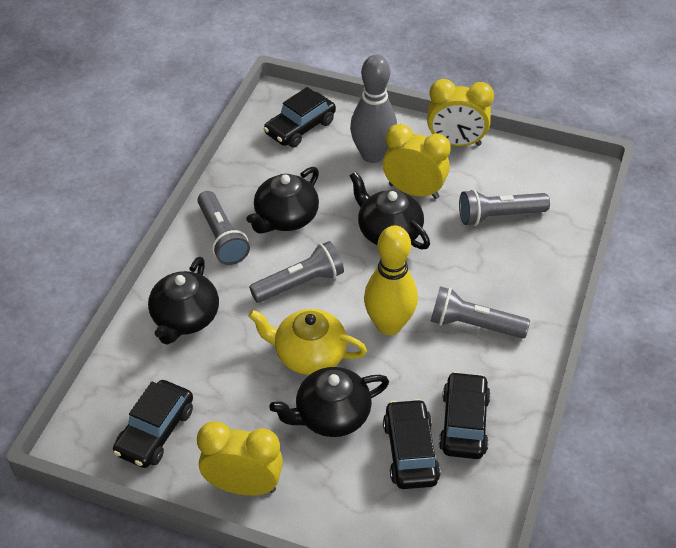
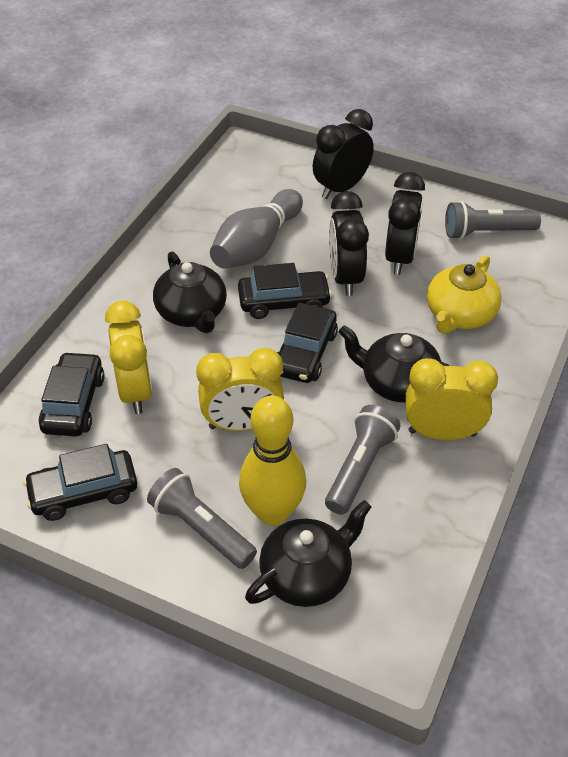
black clock: 0 -> 3
black teapot: 4 -> 3
grey flashlight: 4 -> 3

